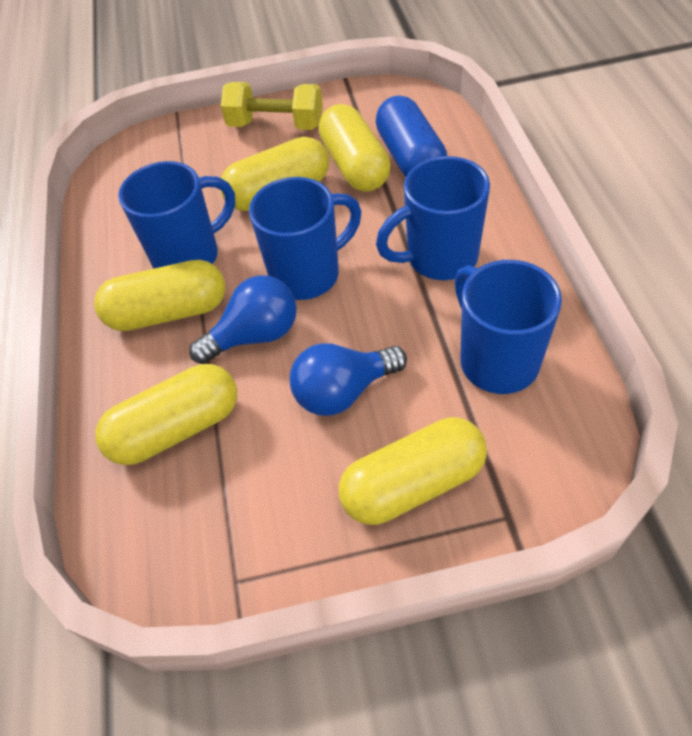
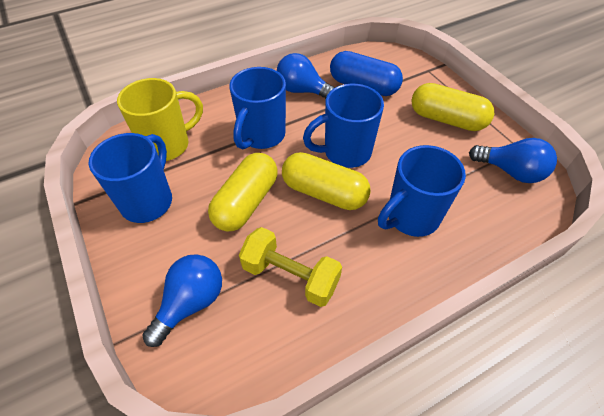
blue light bulb: 2 -> 3
yellow capsule: 5 -> 3
yellow mug: 0 -> 1

